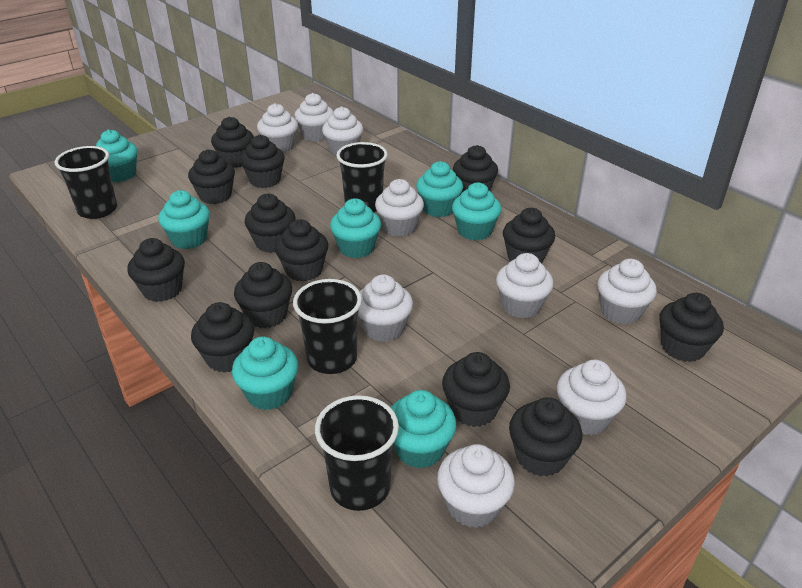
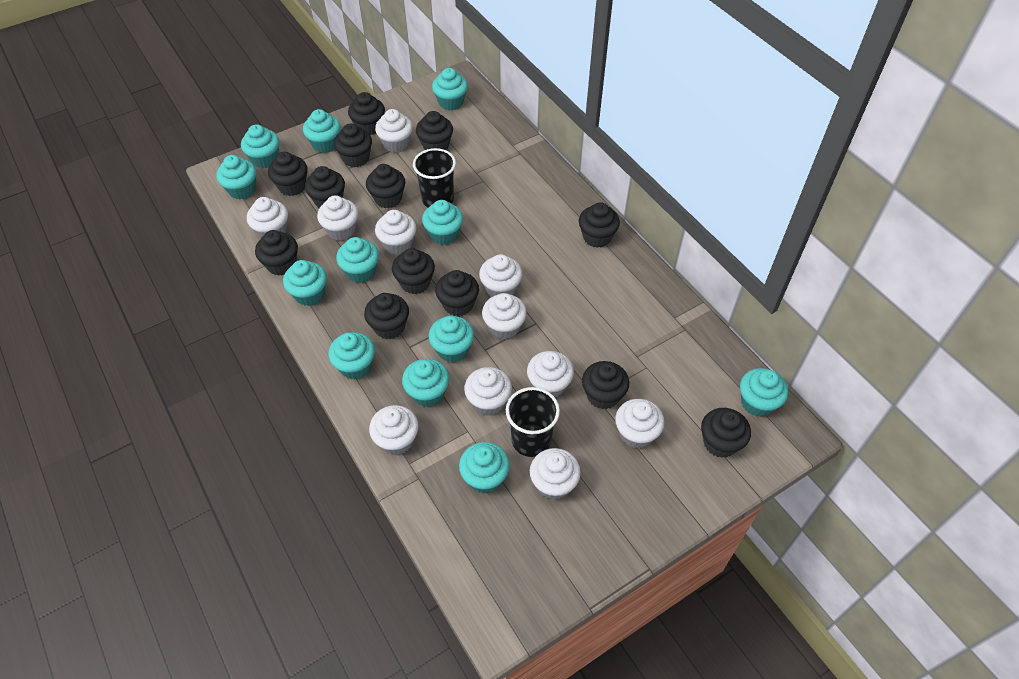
black cup: 4 -> 2
turquoise cupcake: 7 -> 12
white cupcake: 9 -> 11

